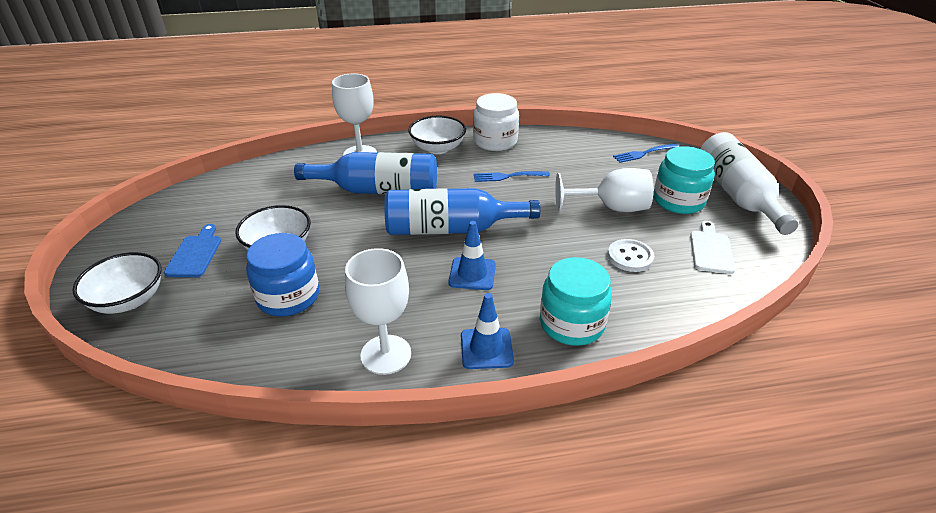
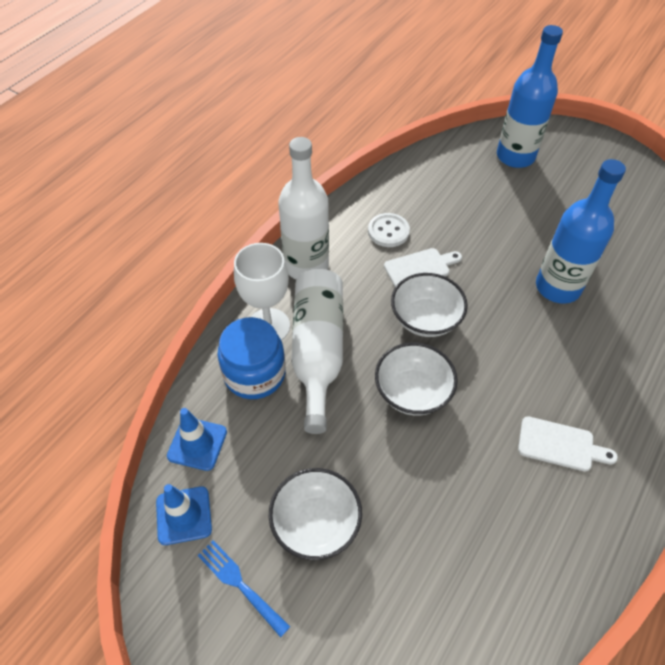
blue cutting board: 1 -> 0
blue fork: 2 -> 1
turquoise jar: 2 -> 0
white bottle: 1 -> 2
white cutting board: 1 -> 2
white goblet: 3 -> 1
white jar: 1 -> 0

